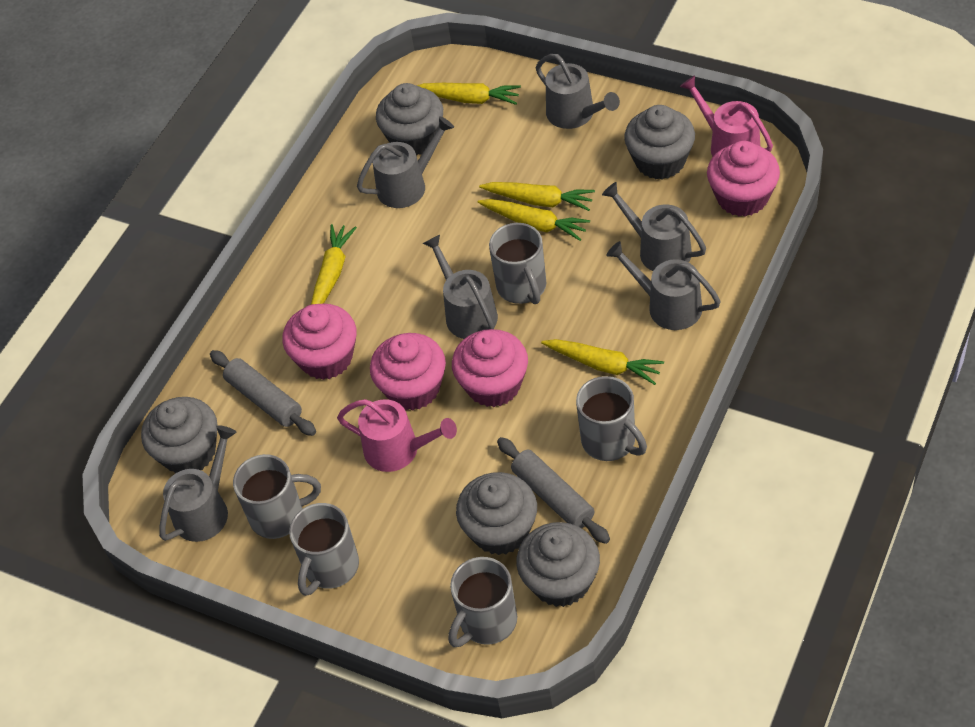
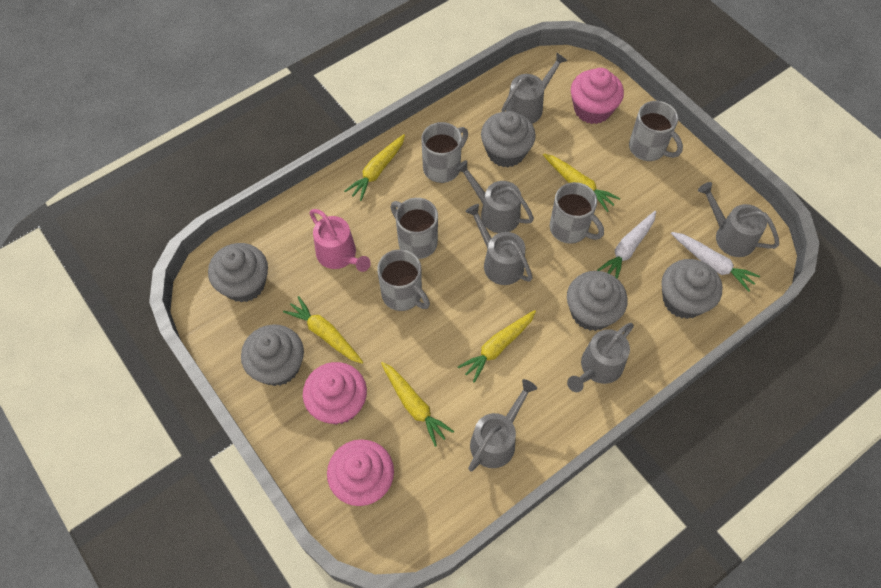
grey rolling pin: 2 -> 0
pink cupcake: 4 -> 3
pink watering can: 2 -> 1
white carrot: 0 -> 2

